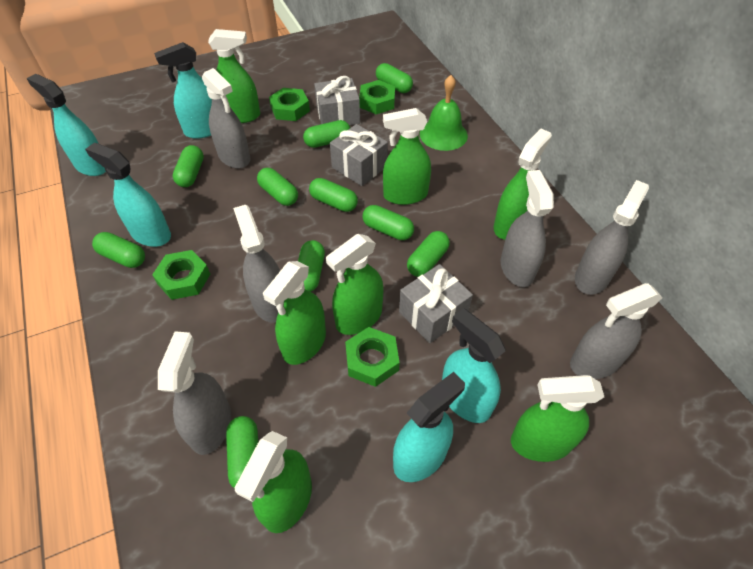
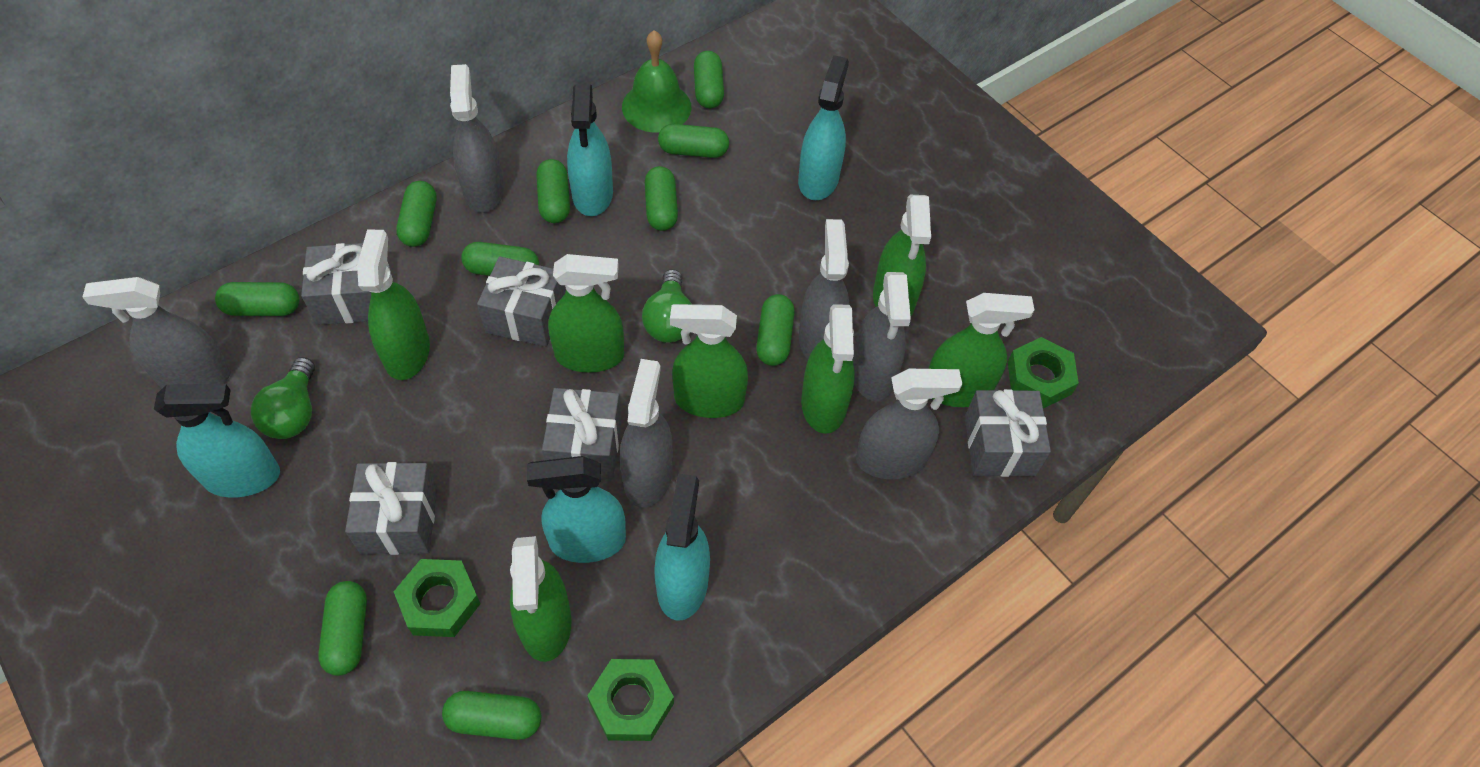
green light bulb: 0 -> 2
green nut: 4 -> 3
grey gift: 3 -> 5

